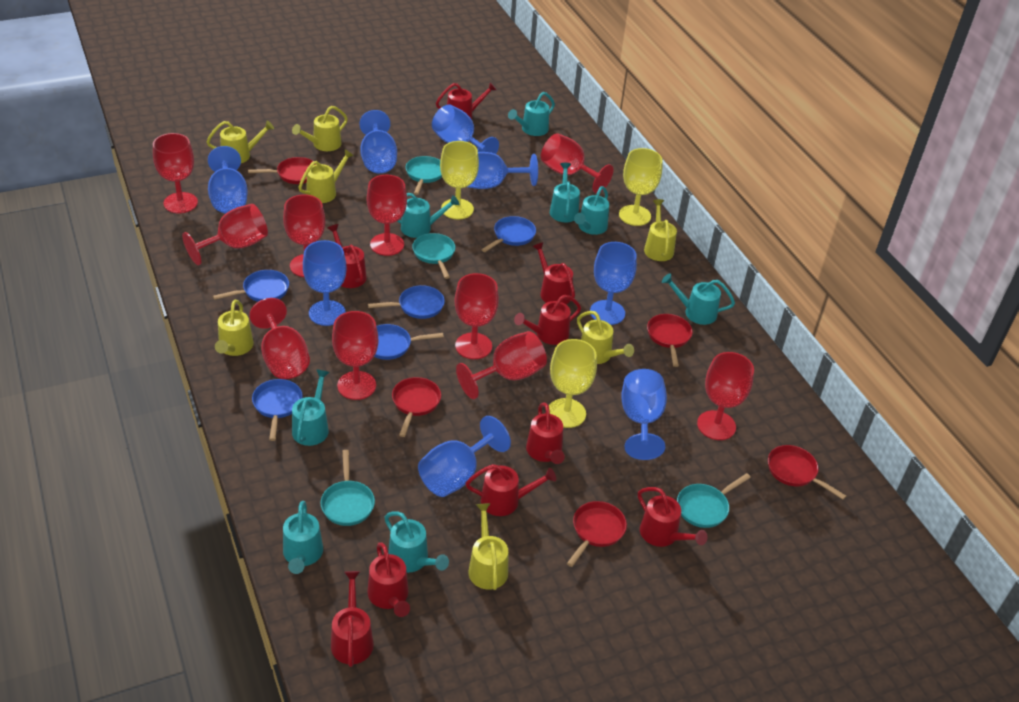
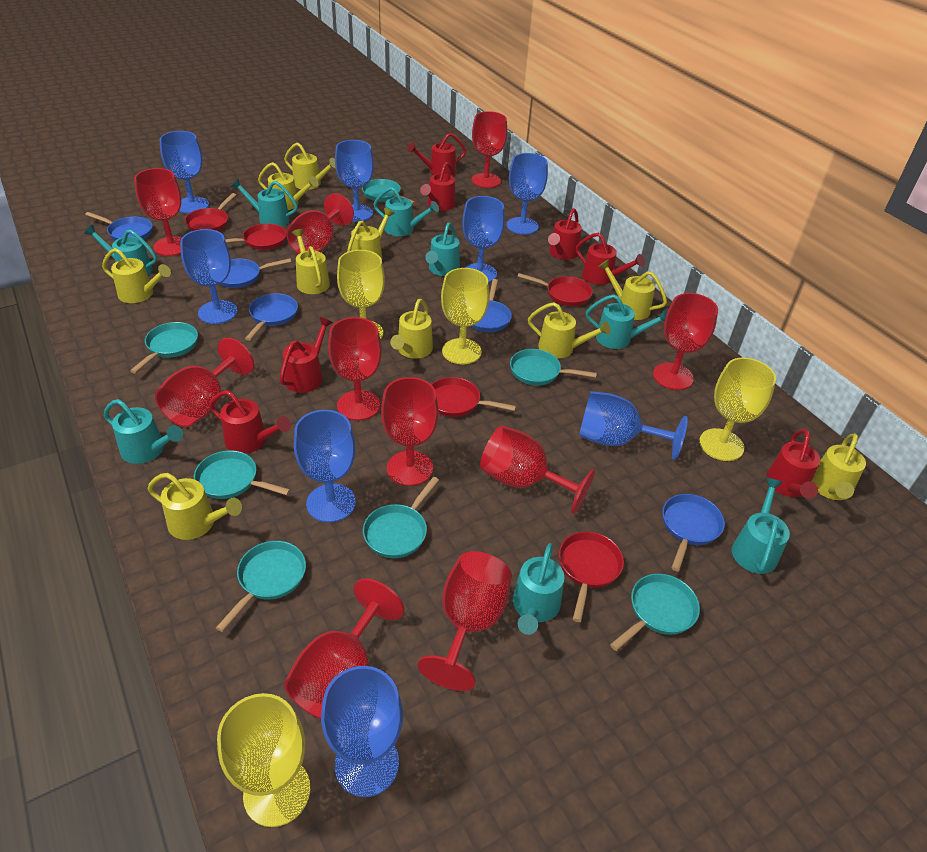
red watering can: 9 -> 7
turquoise pan: 4 -> 7
yellow goblet: 3 -> 4
yellow watering can: 7 -> 10

